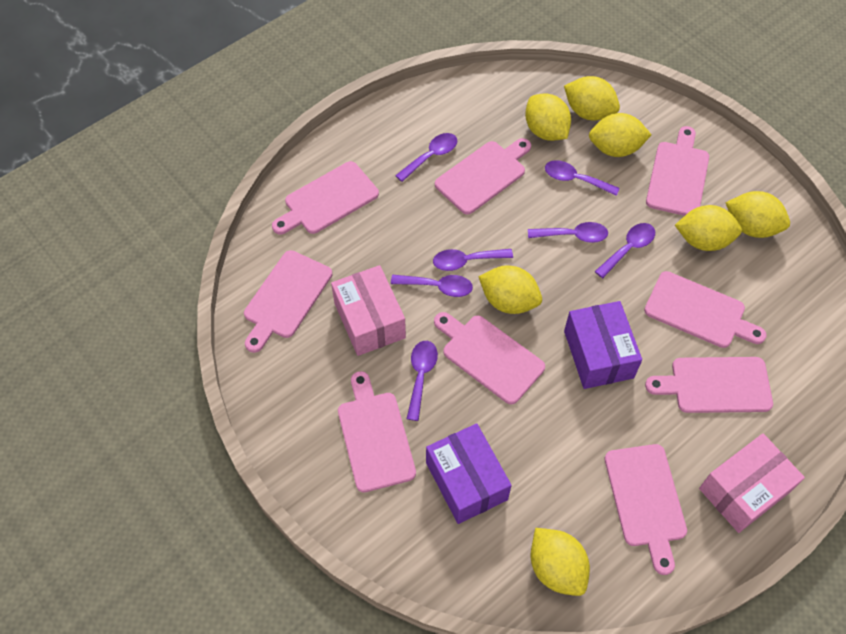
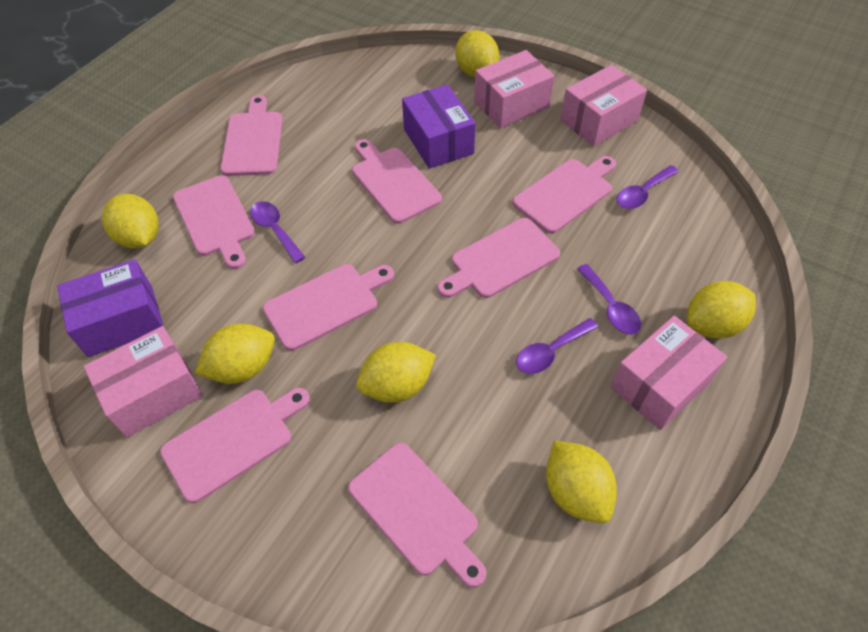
pink box: 2 -> 4
pink cutting board: 9 -> 8
purple spoon: 7 -> 4
yellow lemon: 7 -> 6

